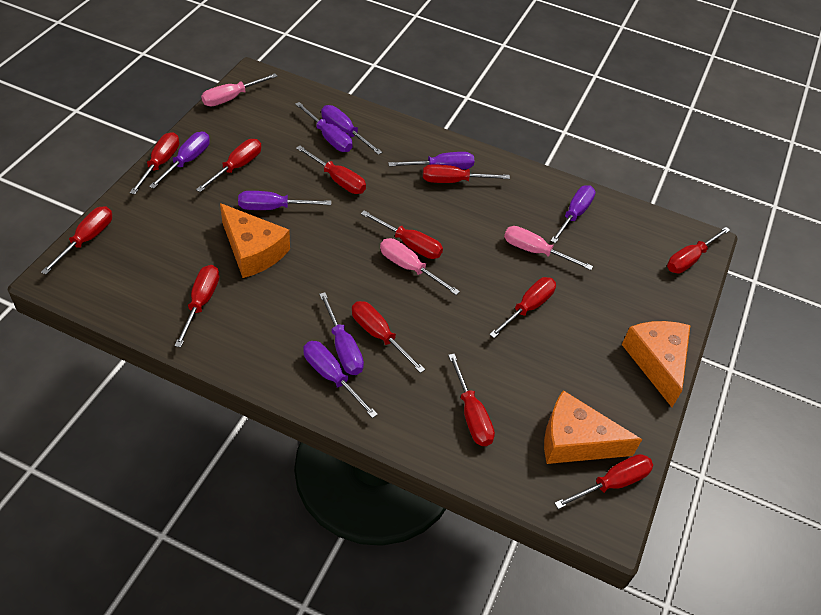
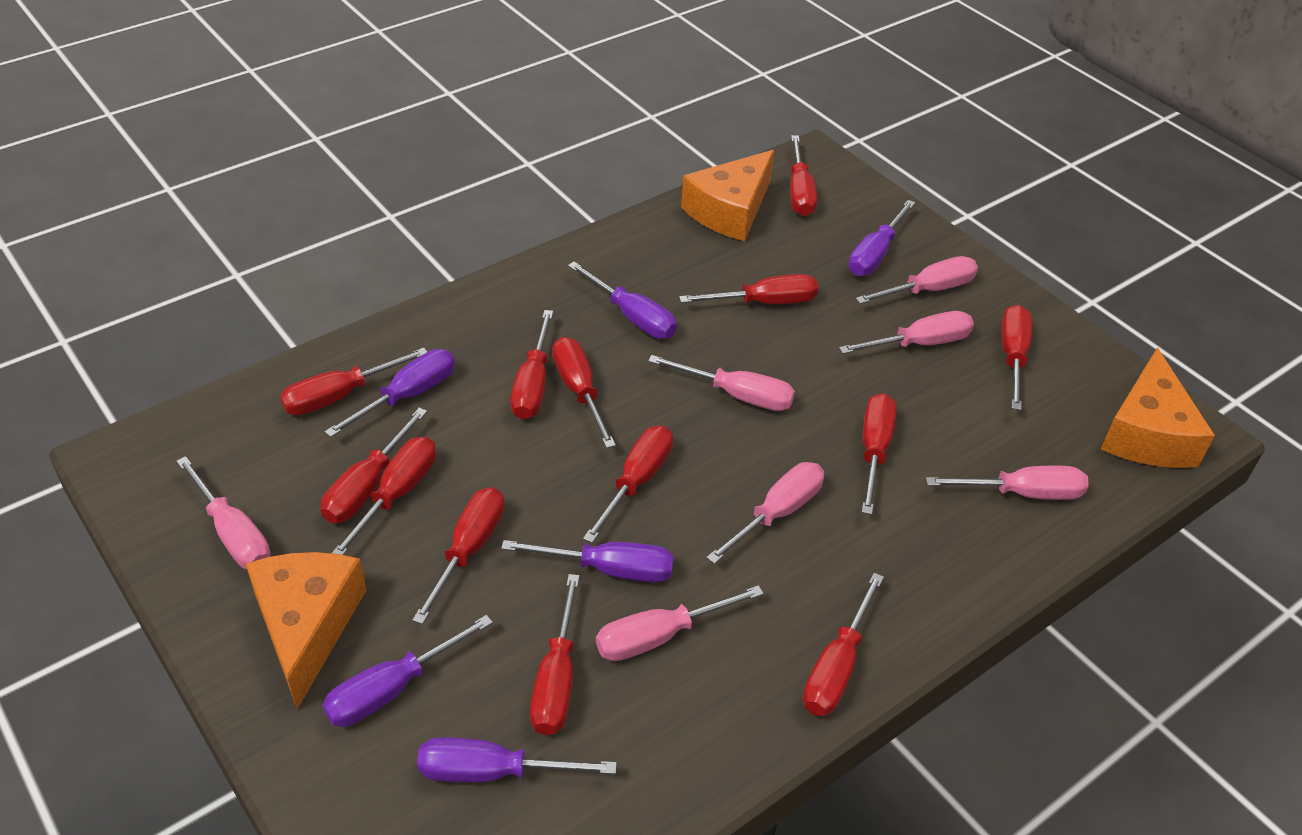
pink screwdriver: 3 -> 7
purple screwdriver: 8 -> 6
red screwdriver: 12 -> 13

